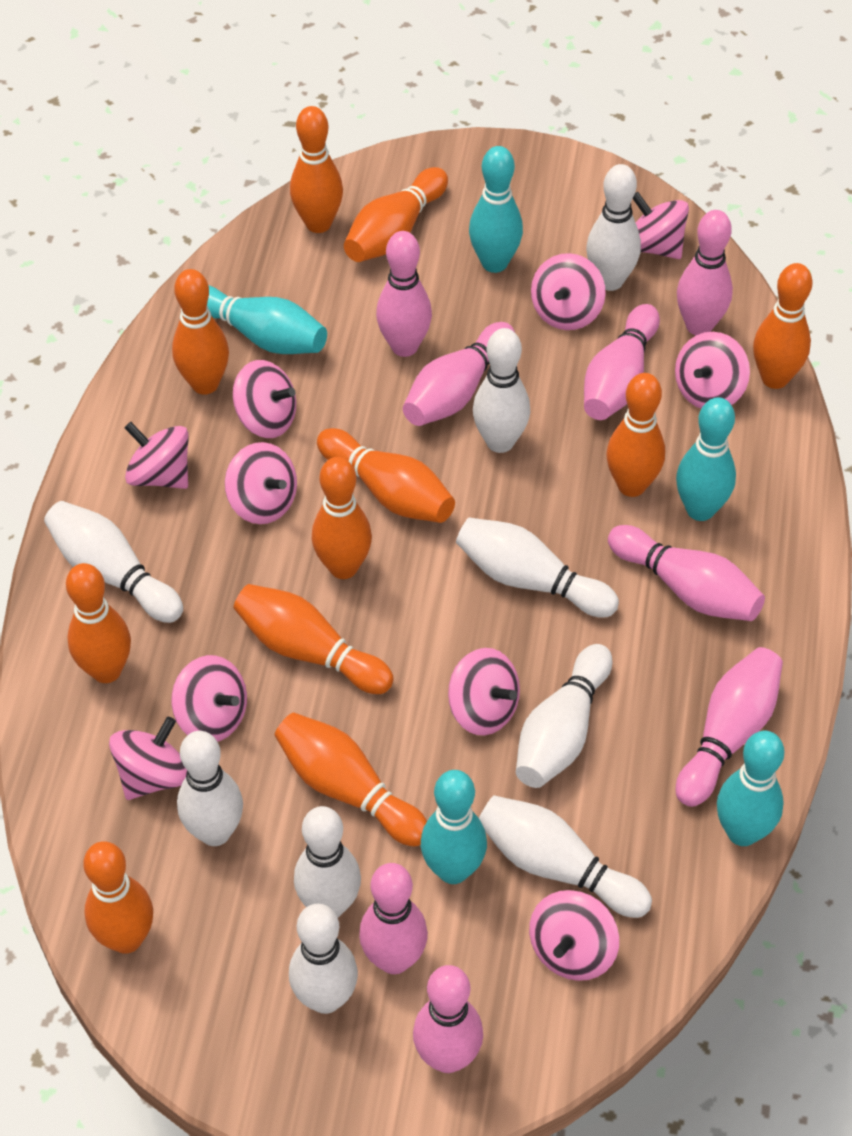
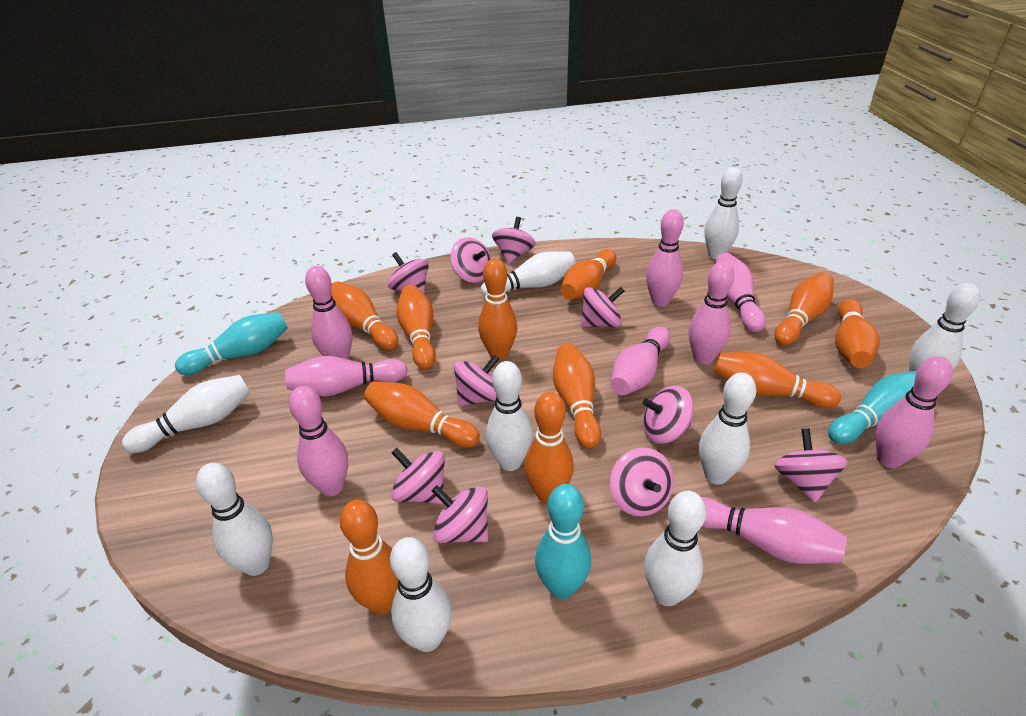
pink bowling pin: 8 -> 9
turquoise bowling pin: 5 -> 3

